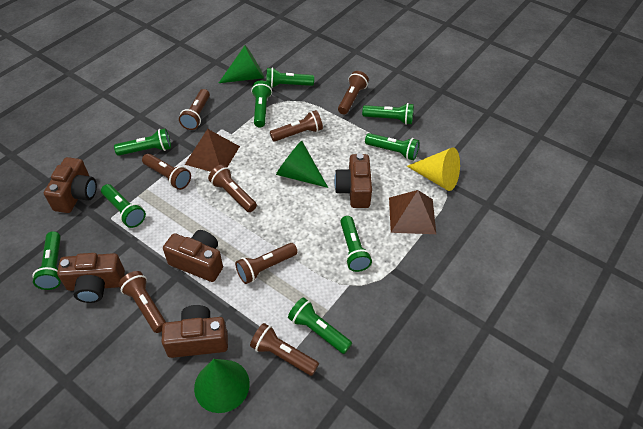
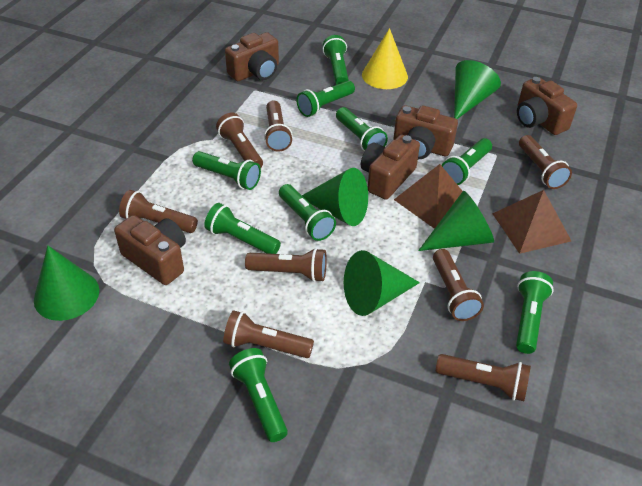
green cone: 3 -> 5

